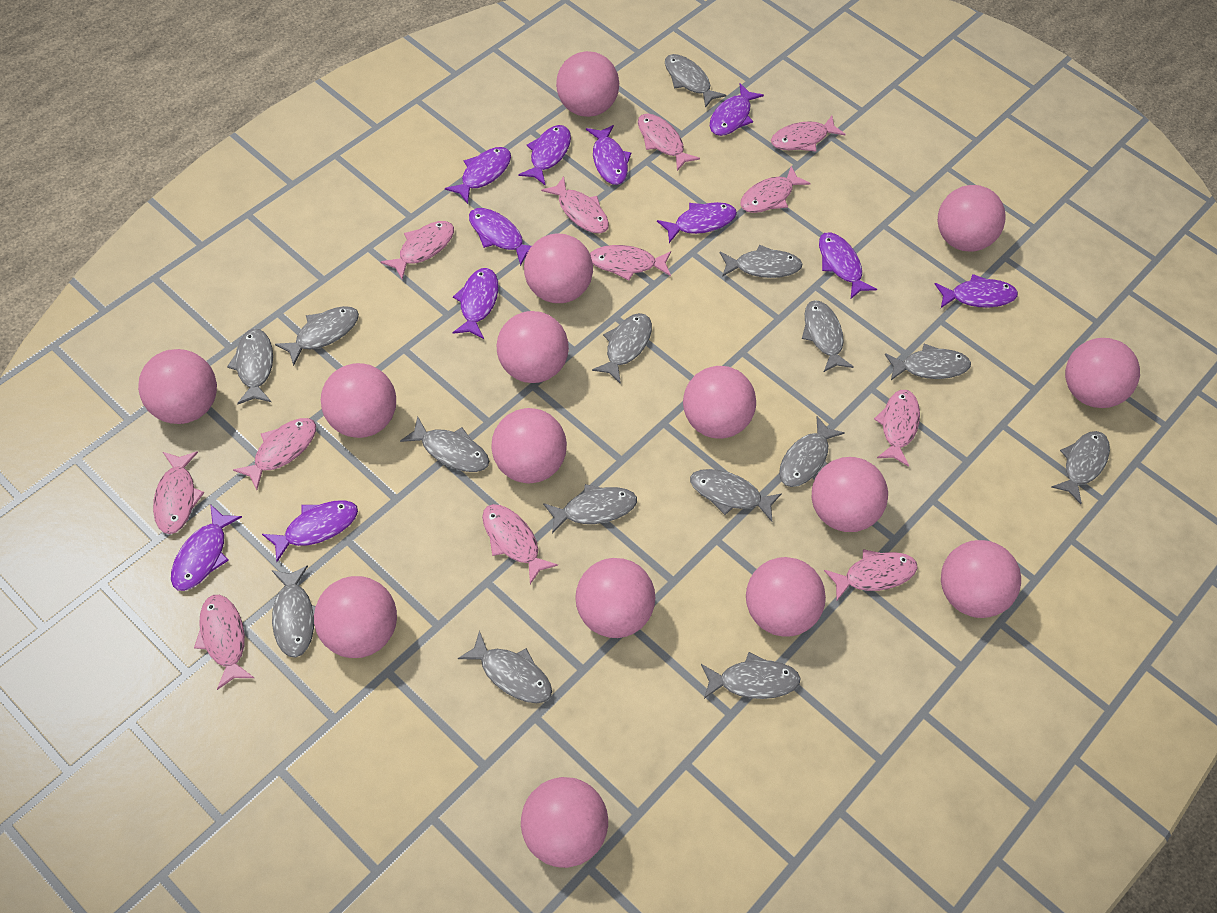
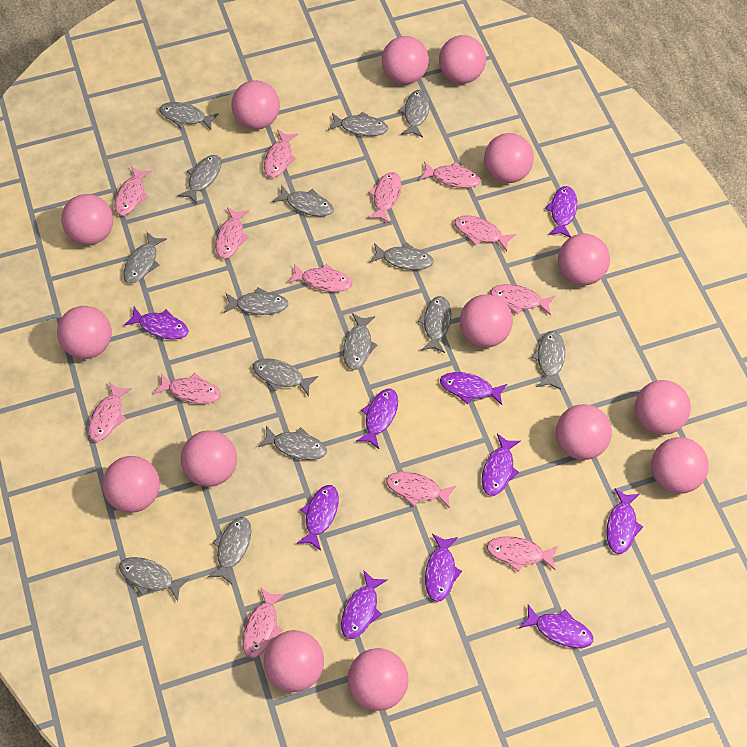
pink fish: 12 -> 13
purple fish: 11 -> 10

